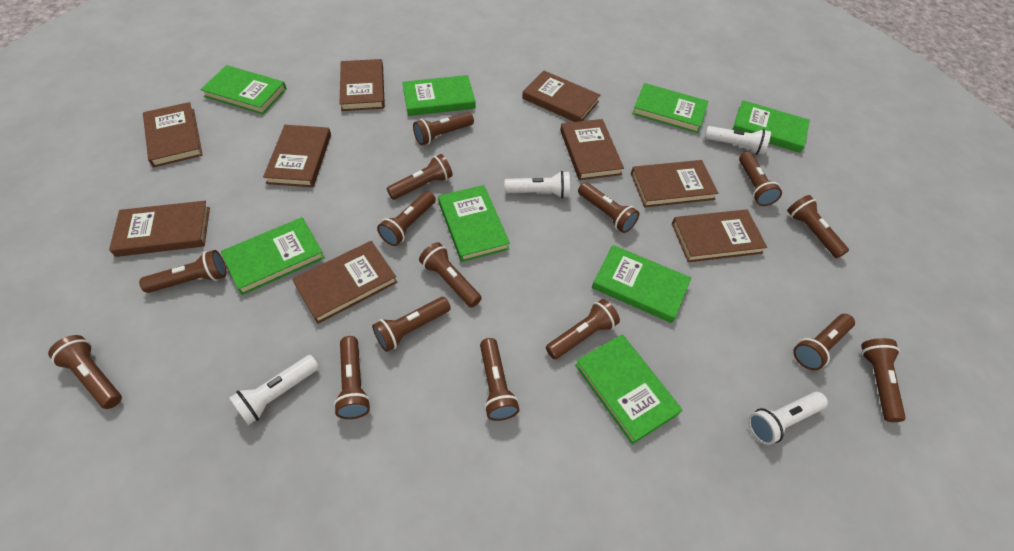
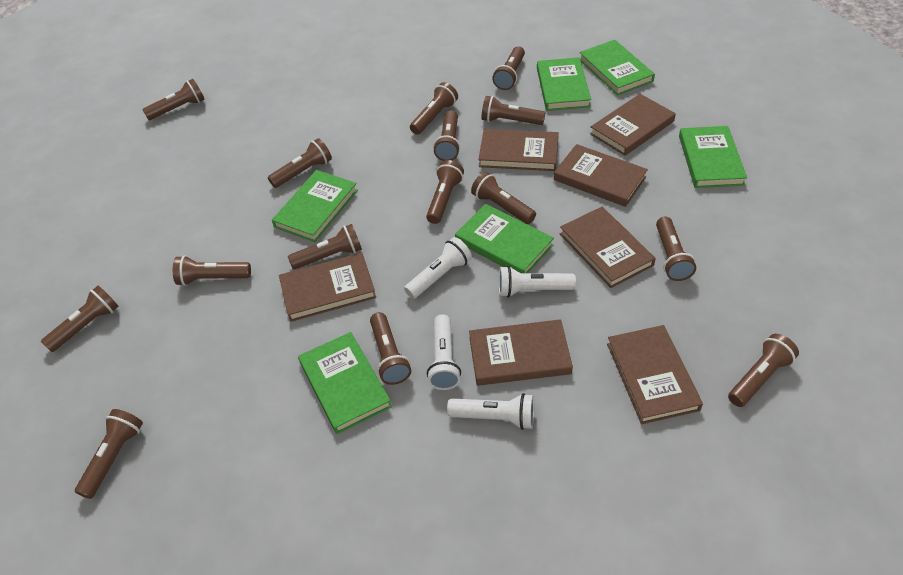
brown book: 9 -> 7
green book: 8 -> 6

